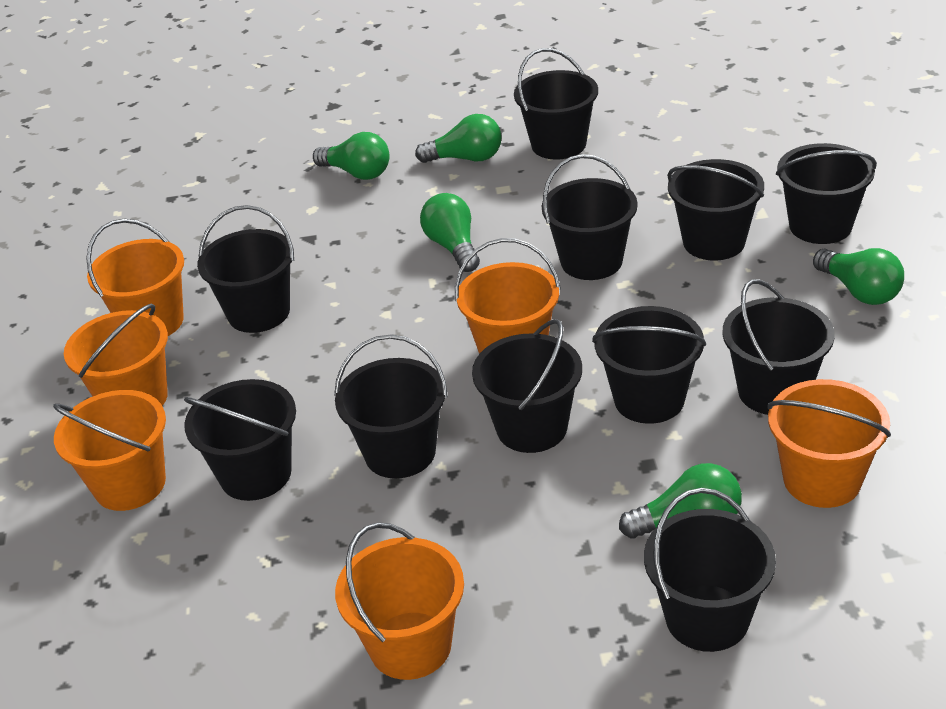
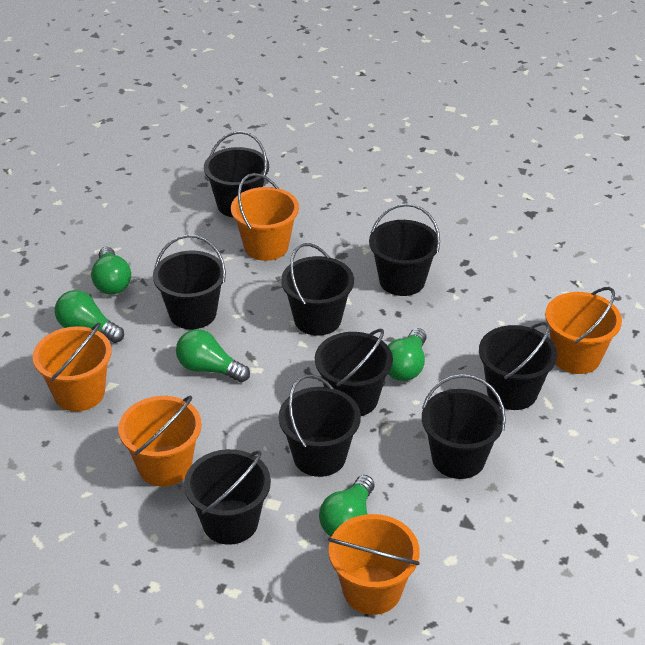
black bucket: 11 -> 9
orange bucket: 6 -> 5

